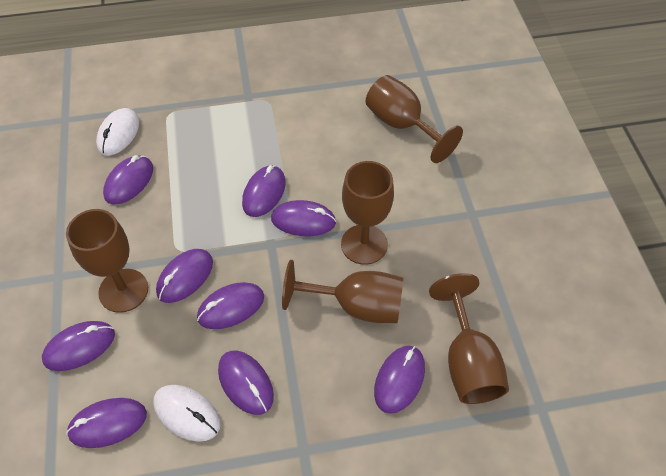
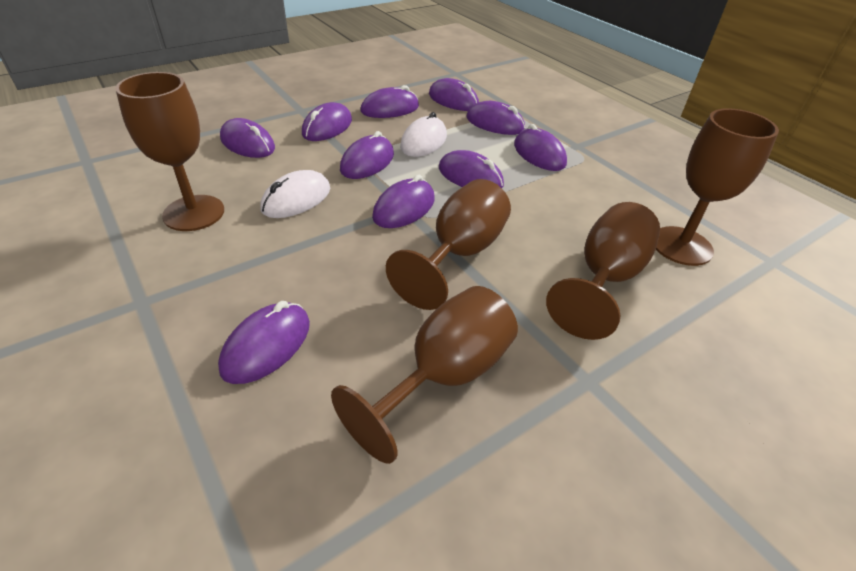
purple mouse: 9 -> 10

